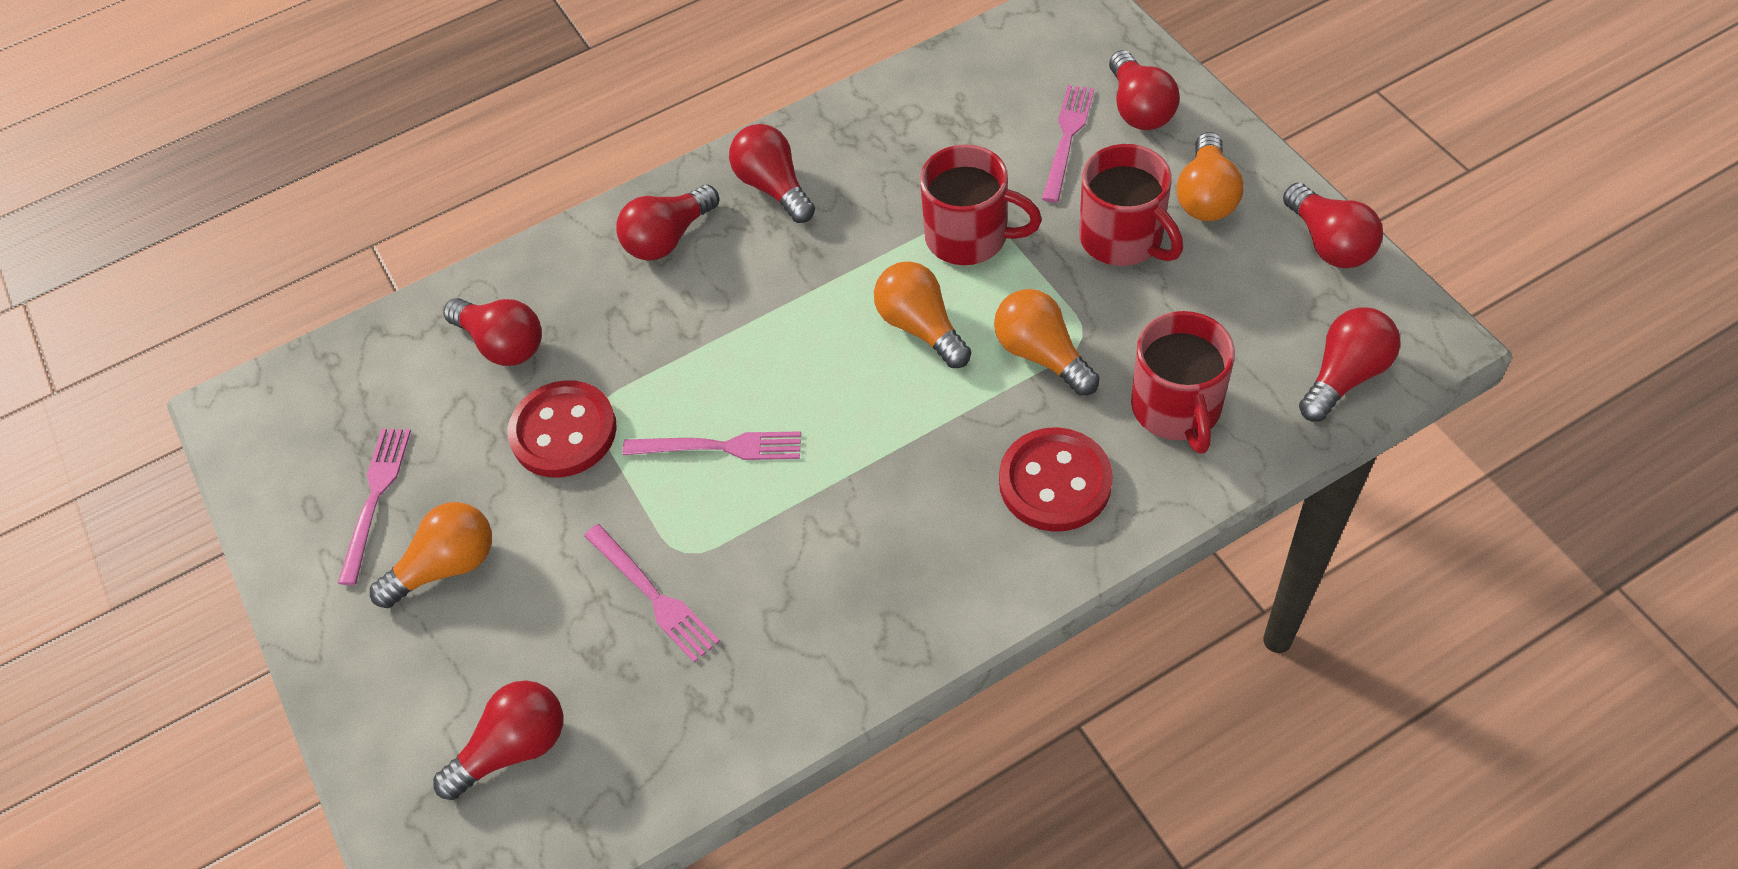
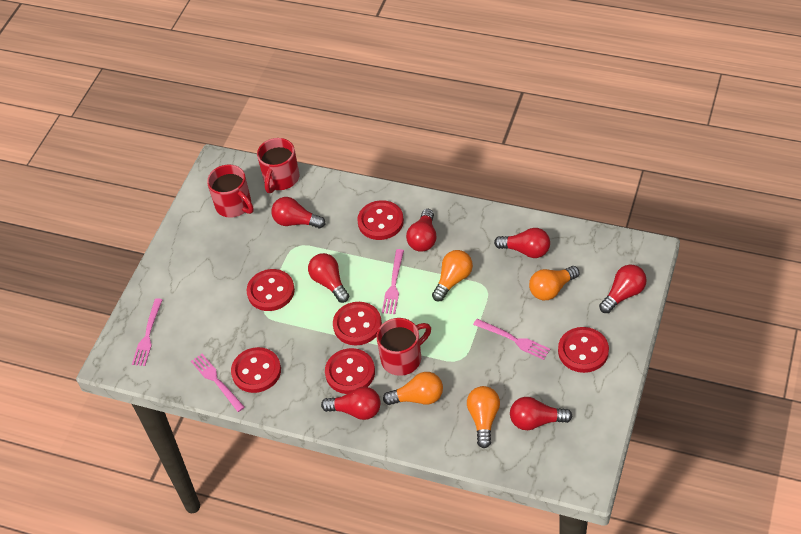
red button: 2 -> 6

